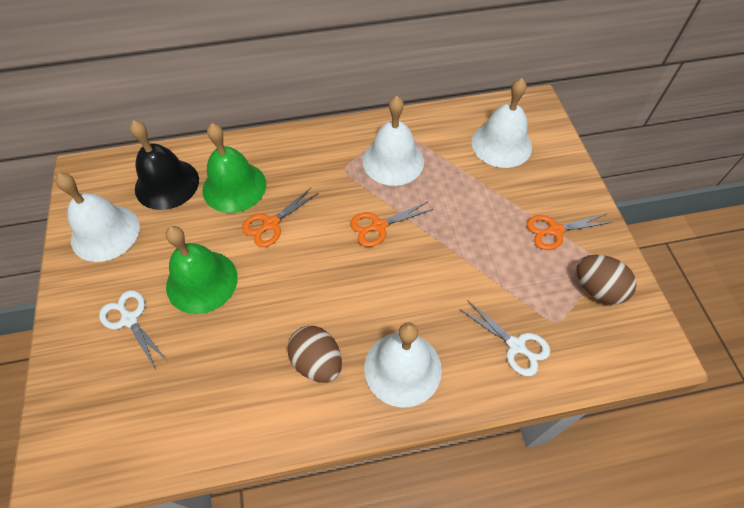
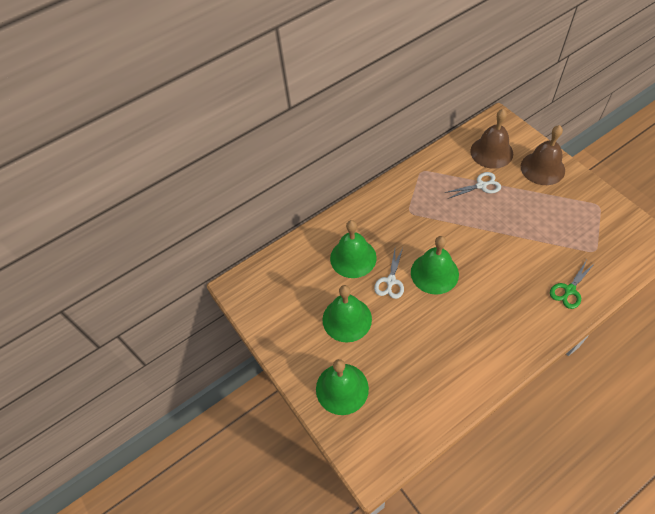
black bell: 1 -> 0
brown bell: 0 -> 2
brown egg: 2 -> 0
green bell: 2 -> 4
green scissors: 0 -> 1
orange scissors: 3 -> 0
white bell: 4 -> 0

